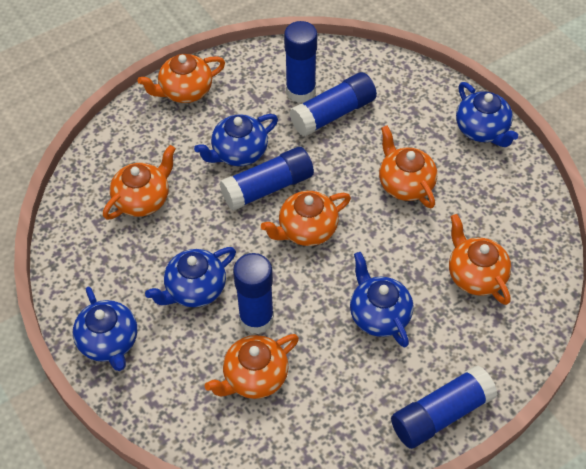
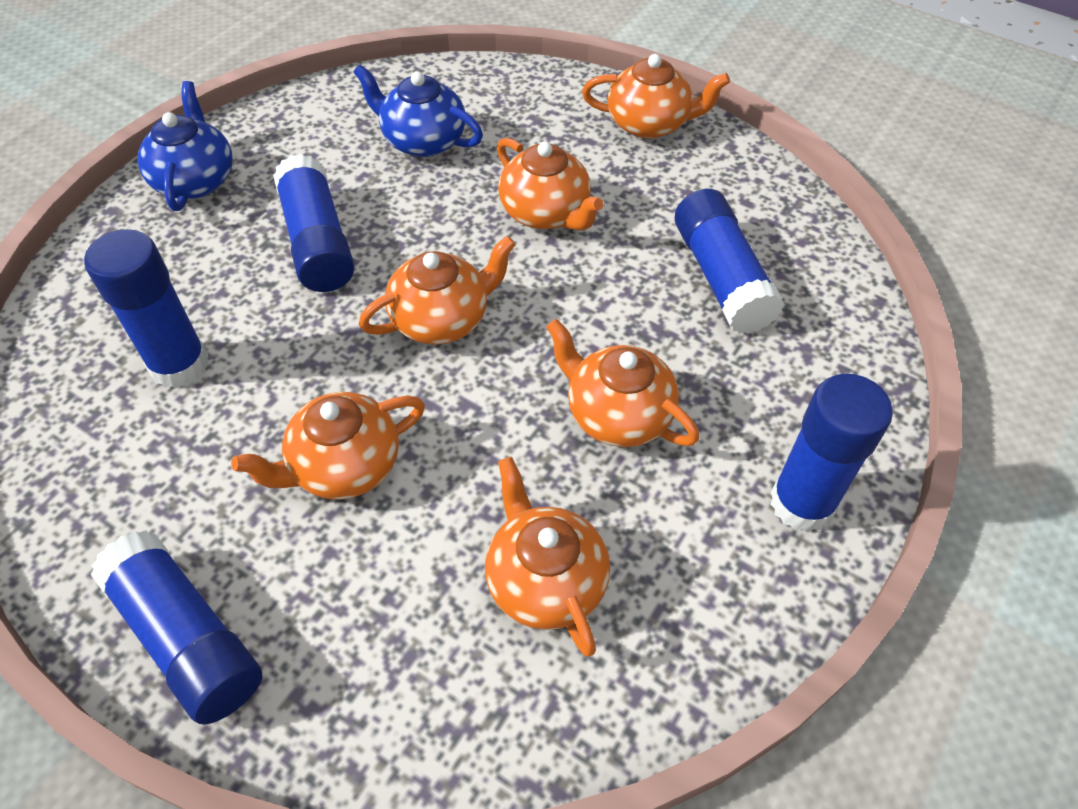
blue teapot: 5 -> 2

